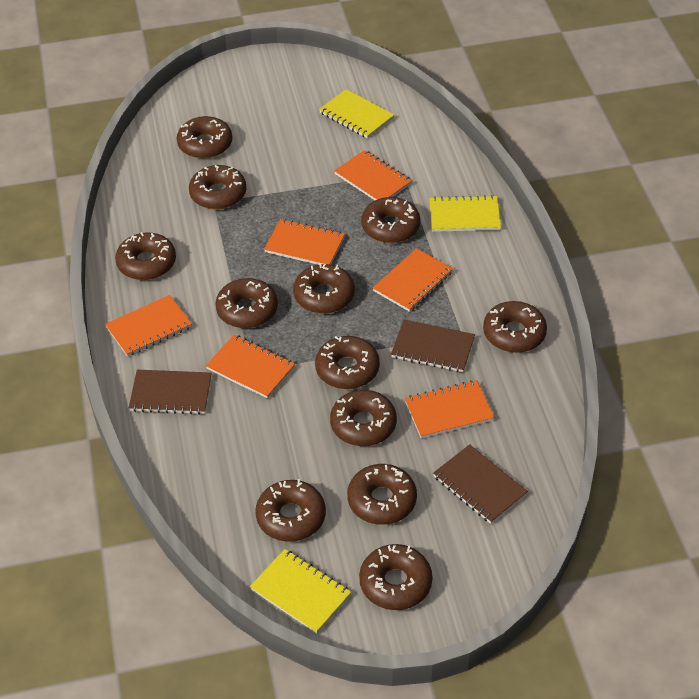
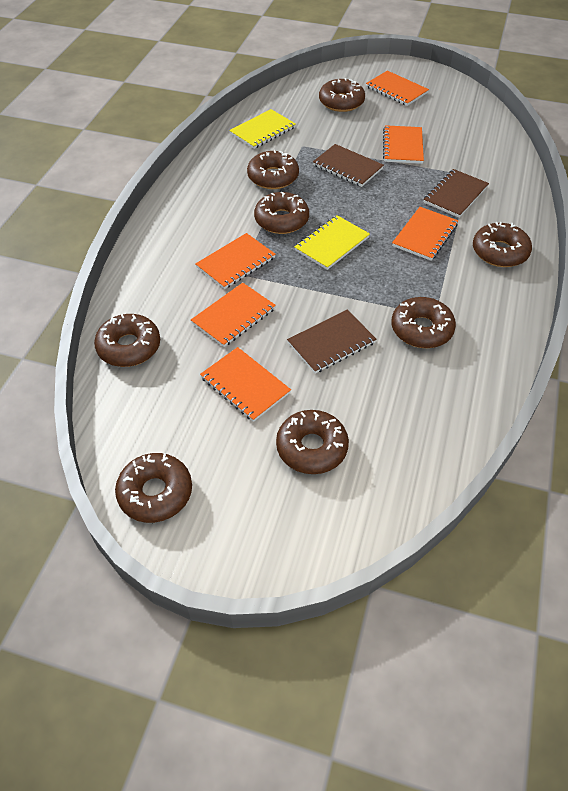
brown donut: 12 -> 8
yellow notebook: 3 -> 2

